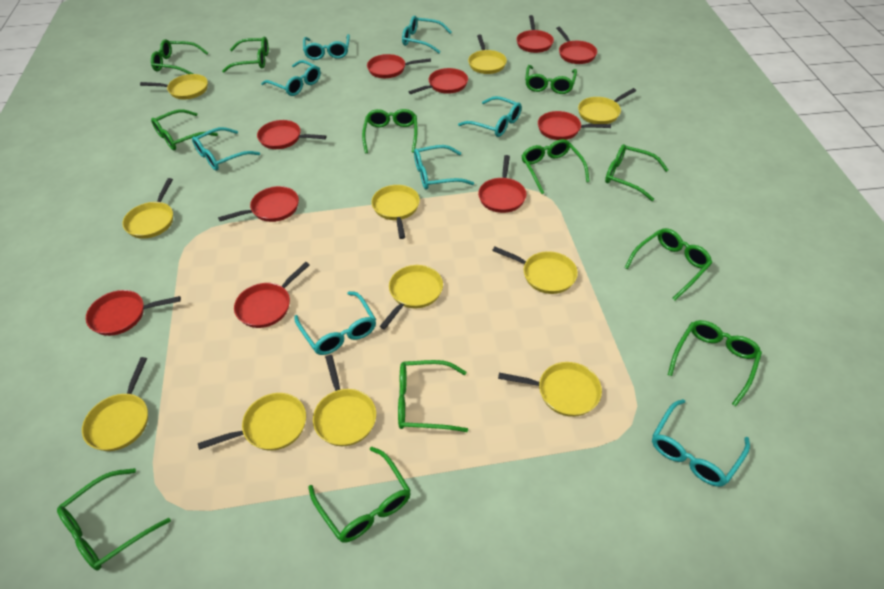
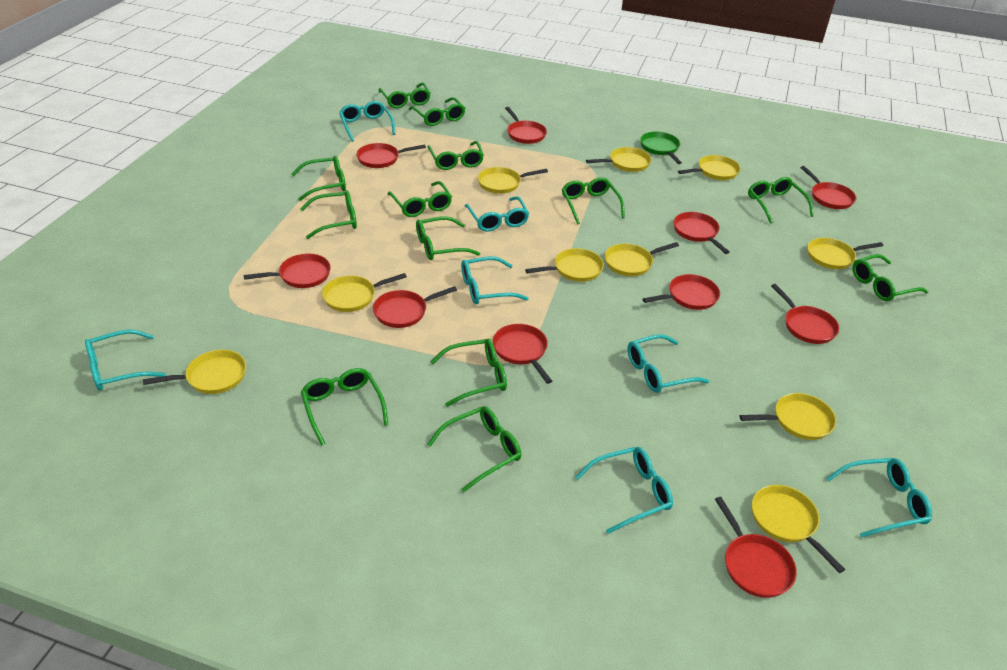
green glasses: 12 -> 13
green pan: 0 -> 1
turquoise glasses: 8 -> 7
yellow pan: 11 -> 10

